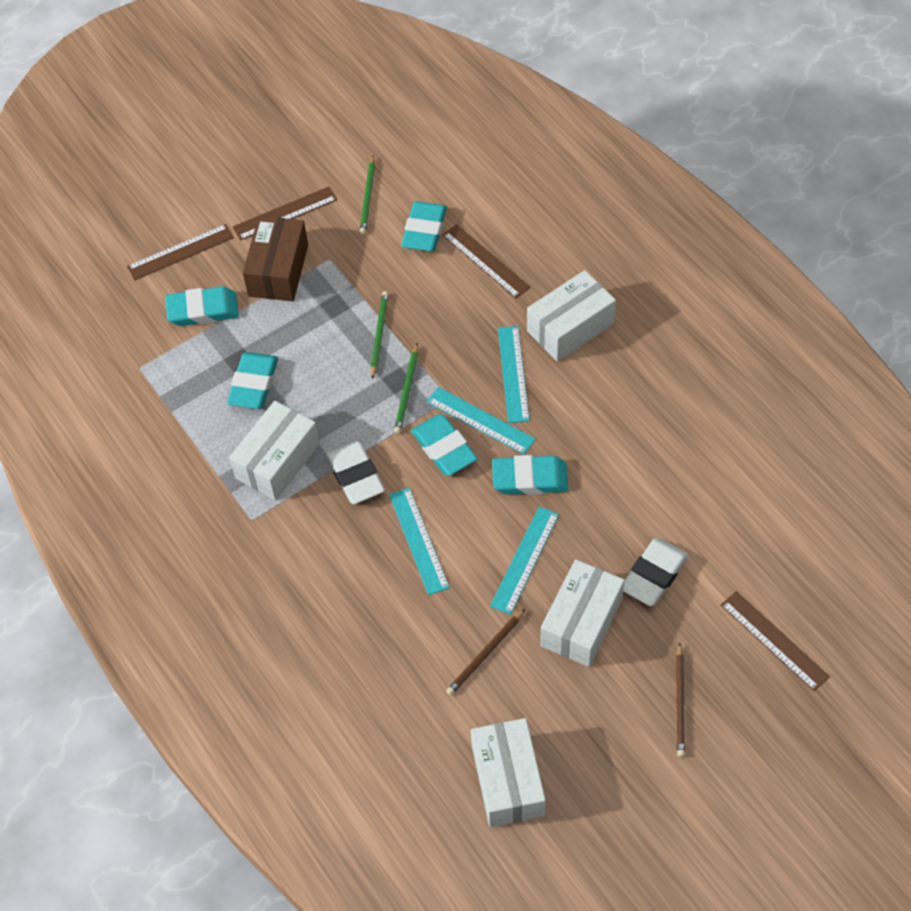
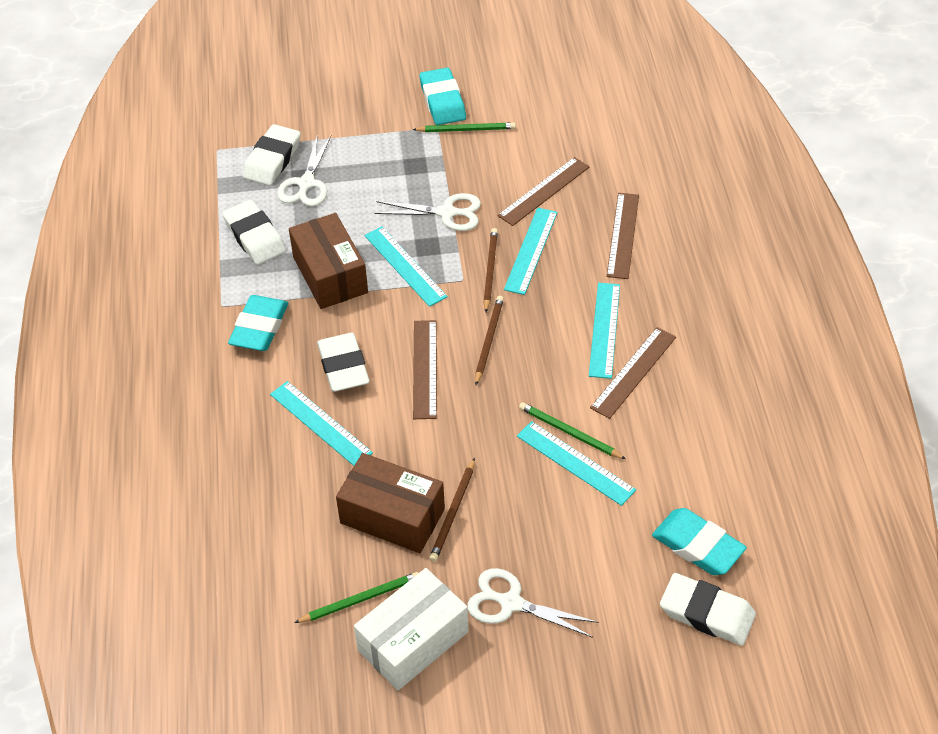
brown box: 1 -> 2
brown pencil: 2 -> 3
turquoise eraser: 5 -> 3
turquoise ruler: 4 -> 5
white box: 4 -> 1
white eraser: 2 -> 4
white scissors: 0 -> 3

